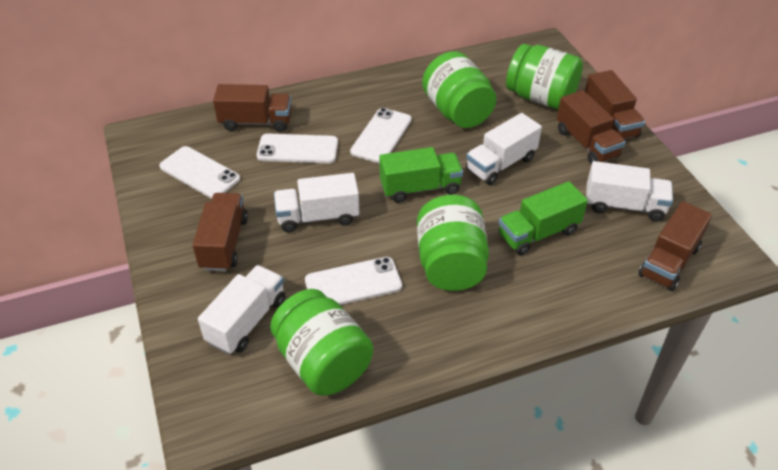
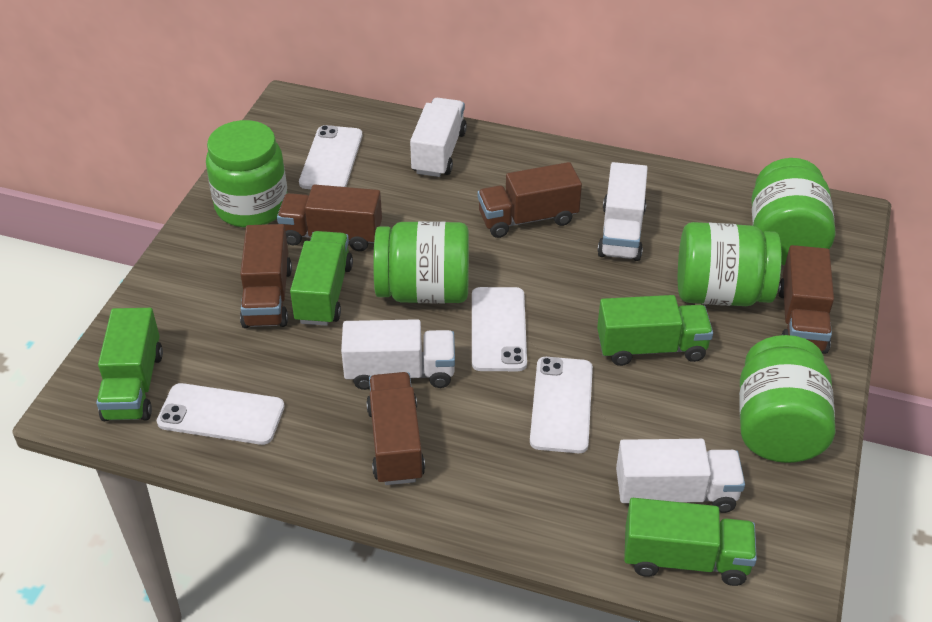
green jar: 4 -> 5
green truck: 2 -> 4

